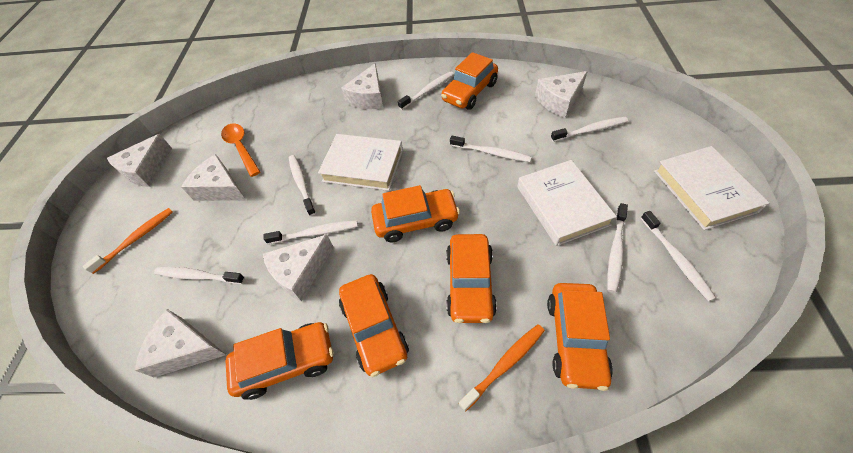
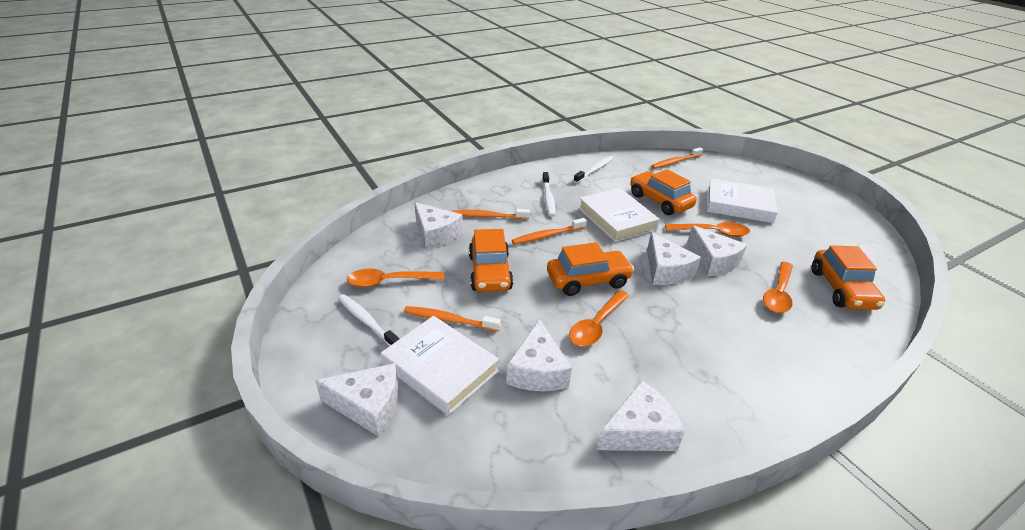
orange car: 6 -> 4
orange spoon: 1 -> 4
orange toothbrush: 2 -> 4
white toothbrush: 8 -> 3

